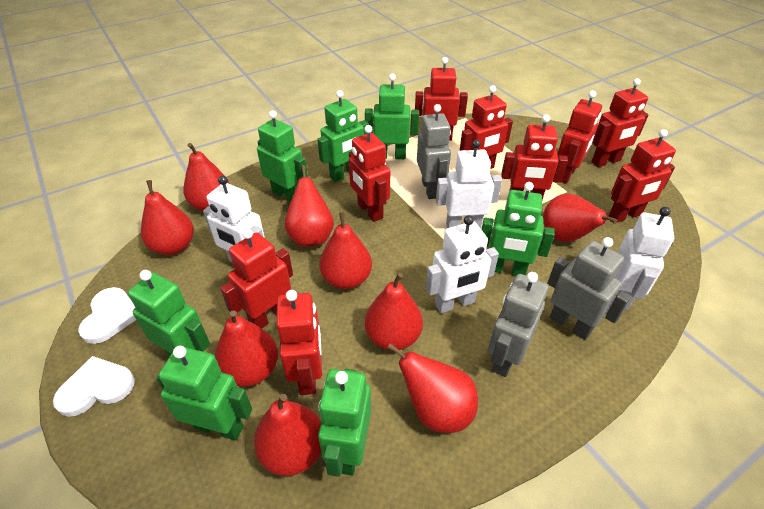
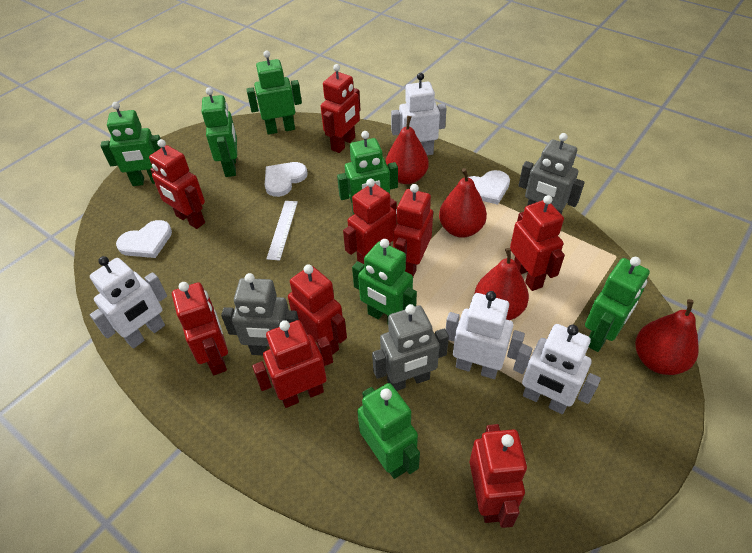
red pear: 9 -> 4
white heart: 2 -> 3
white ruler: 0 -> 1

